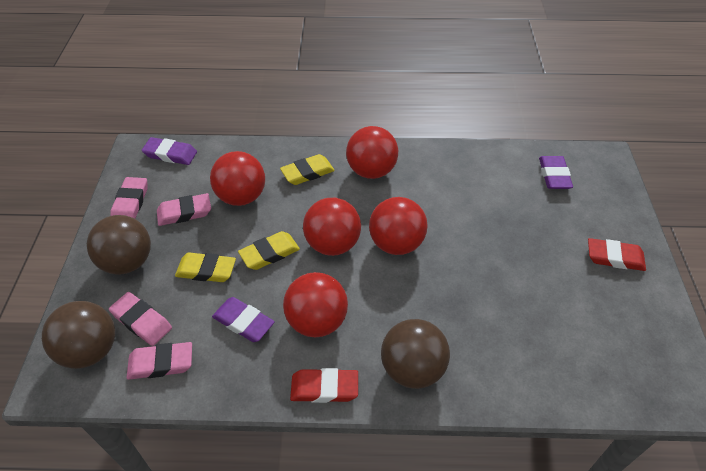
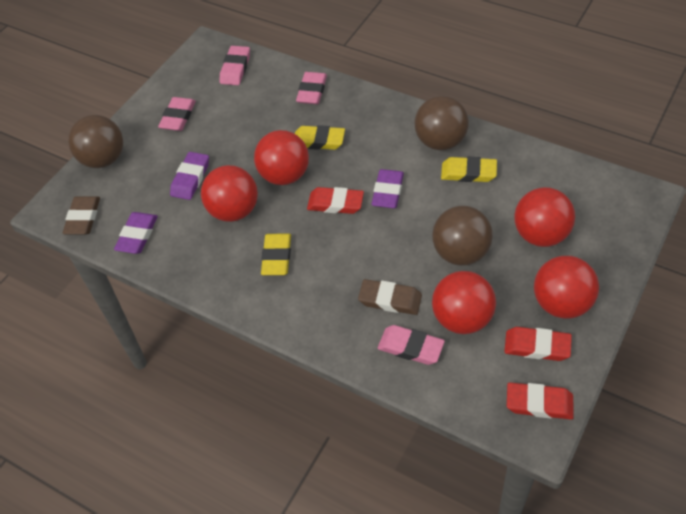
brown eraser: 0 -> 2
red eraser: 2 -> 3

